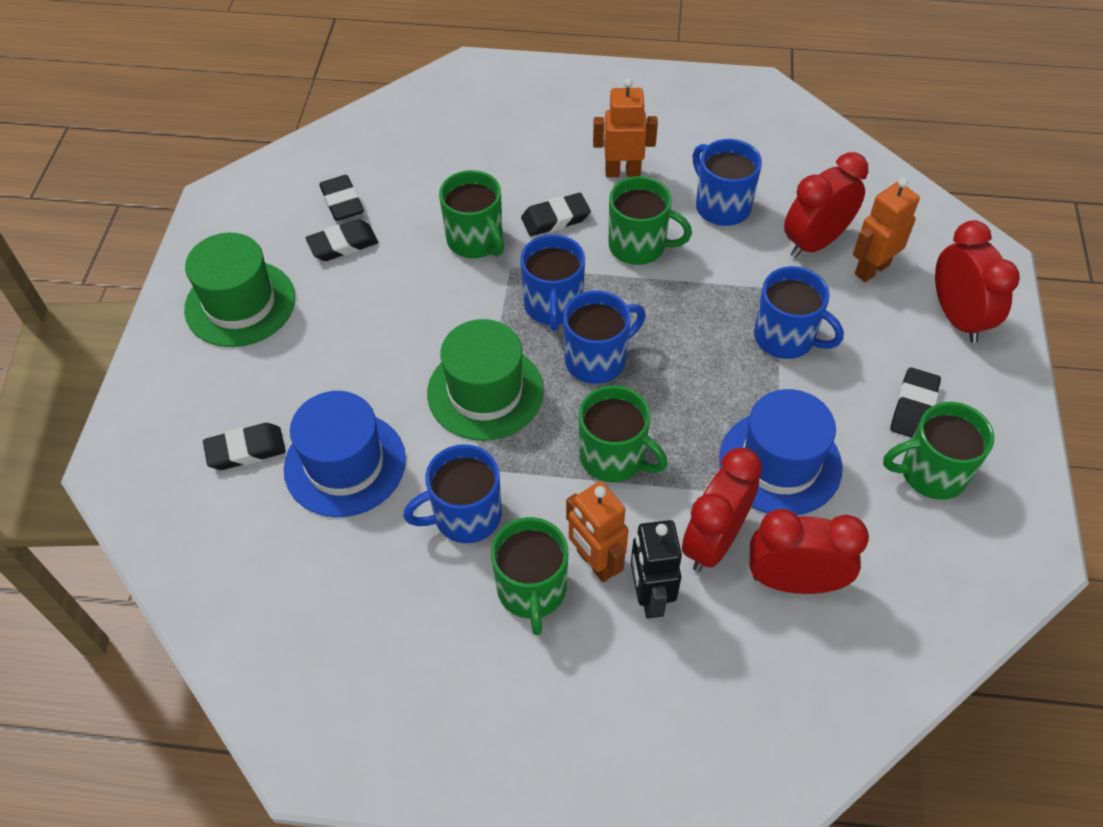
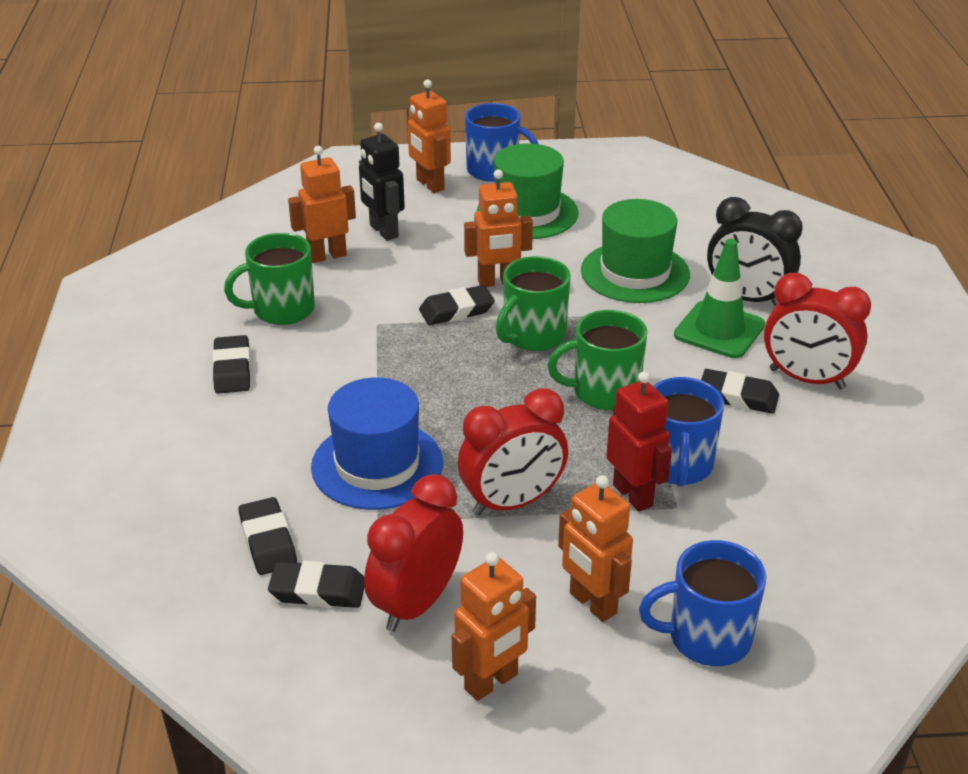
black clock: 0 -> 1
blue hat: 2 -> 1
blue mug: 5 -> 3
green mug: 5 -> 3
green traffic cone: 0 -> 1
orange robot: 3 -> 5
red clock: 4 -> 3
red robot: 0 -> 1

